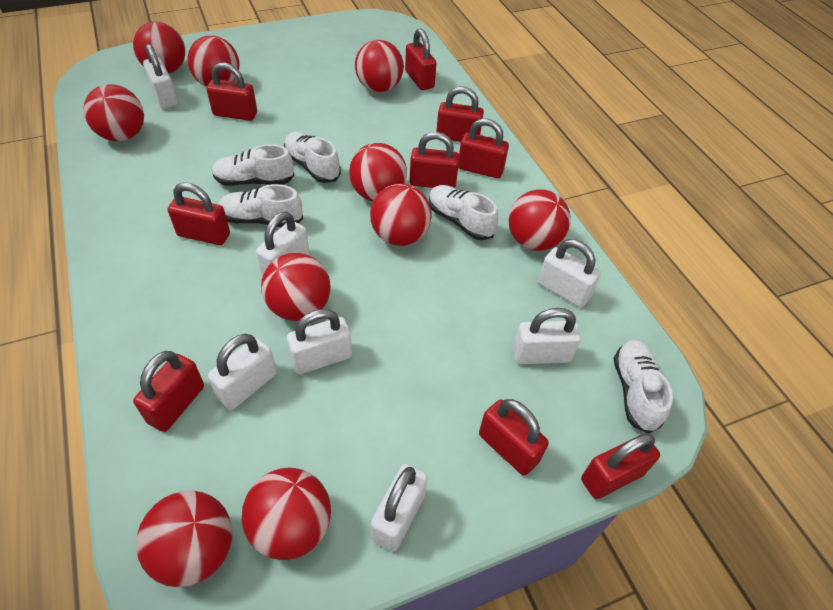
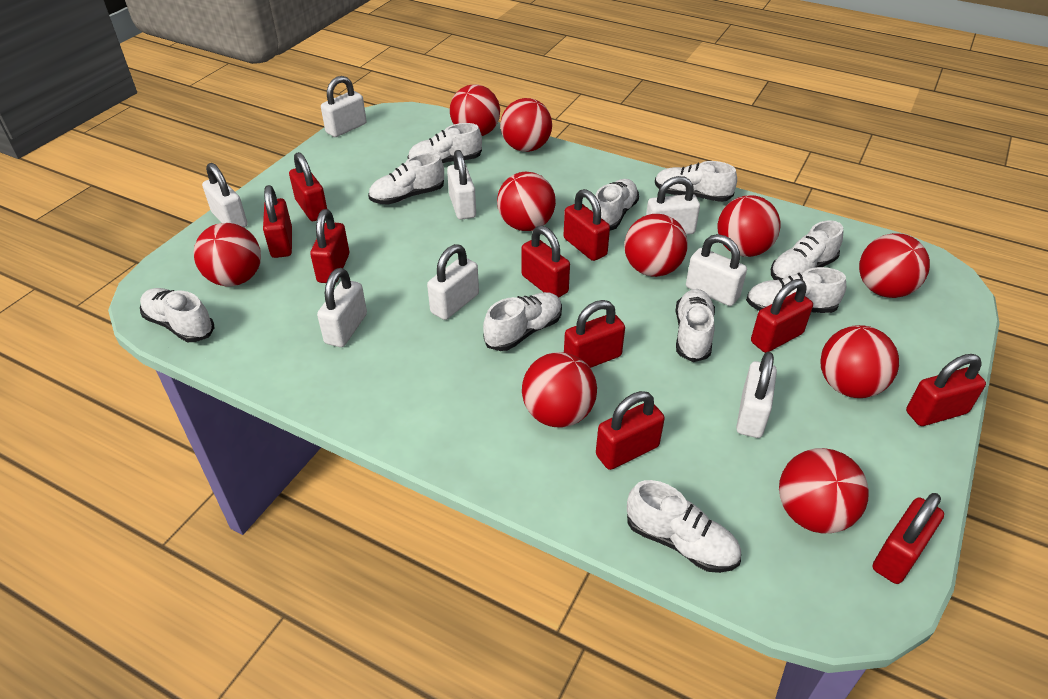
red padlock: 9 -> 10
white padlock: 7 -> 8
white shoe: 5 -> 10

